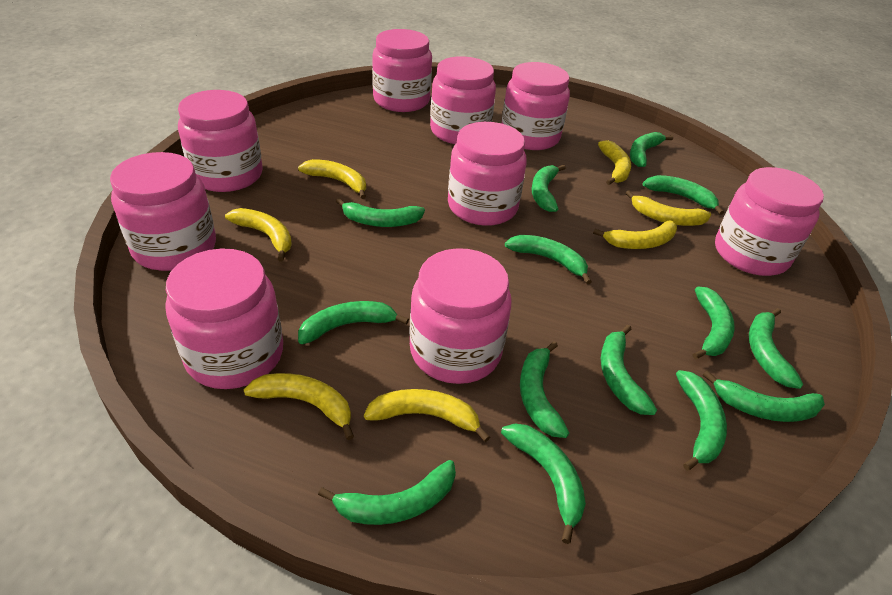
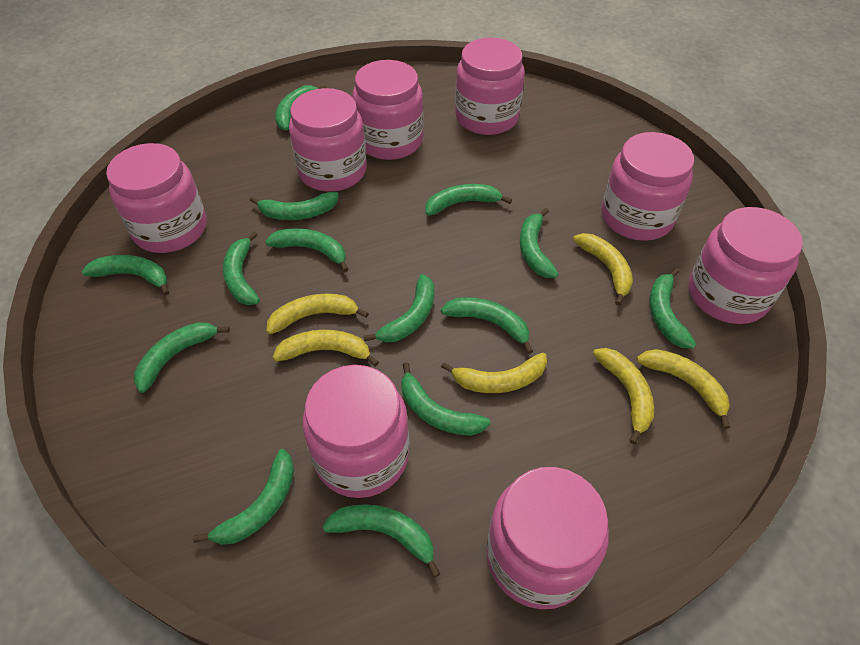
pink jar: 9 -> 8
yellow banana: 7 -> 6

